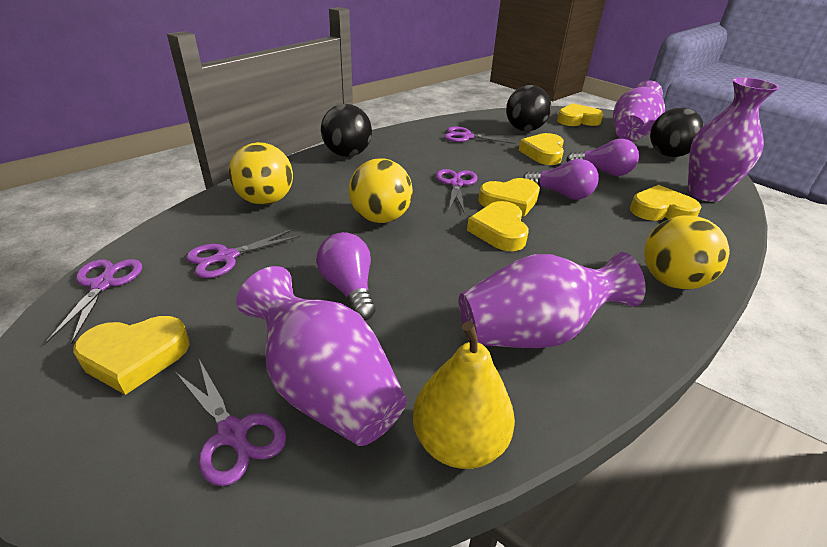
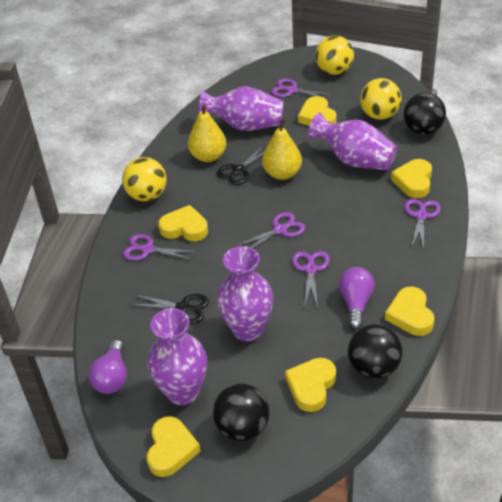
black scissors: 0 -> 2
purple light bulb: 3 -> 2
yellow pear: 1 -> 2

